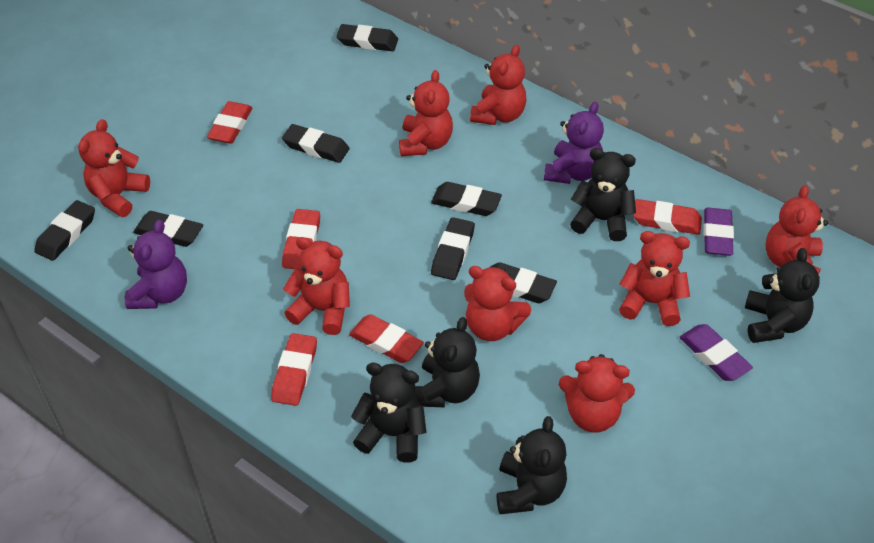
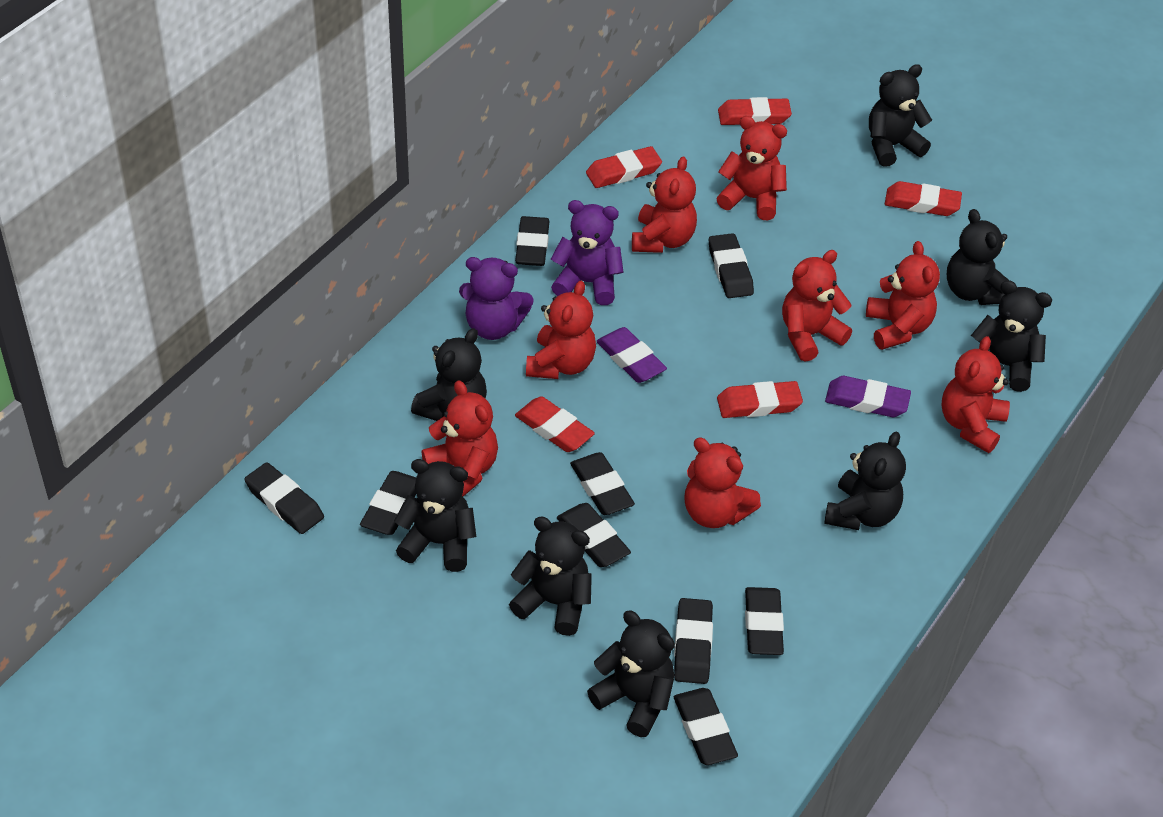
black eraser: 7 -> 9
black teddy bear: 5 -> 8

